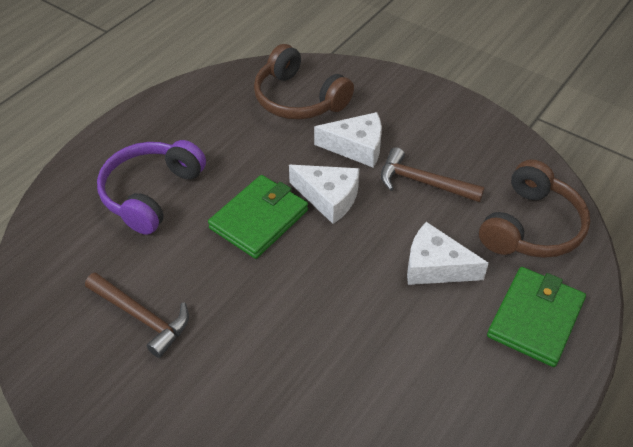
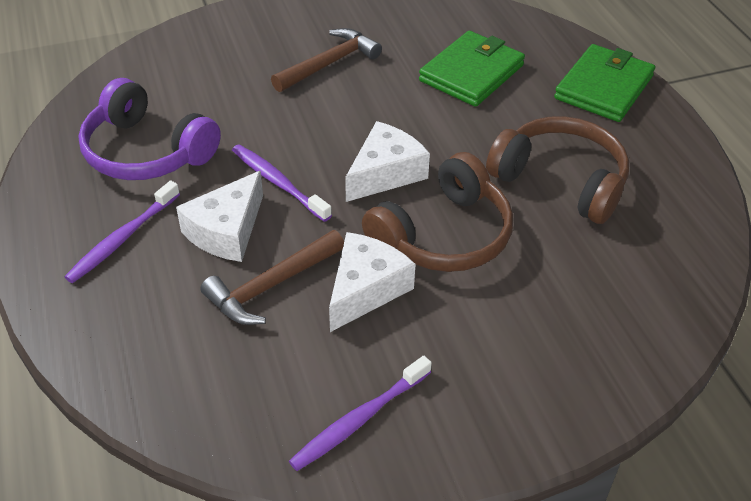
purple toothbrush: 0 -> 3

